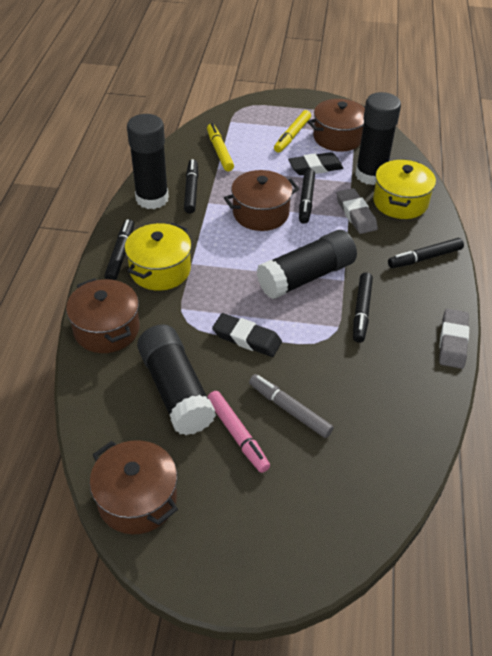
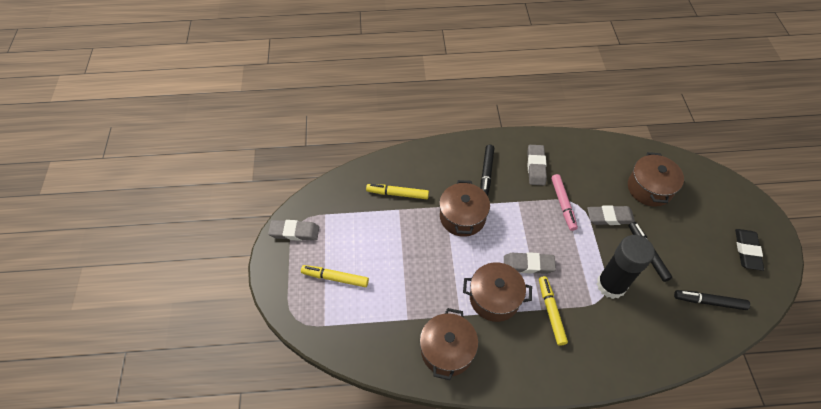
black eraser: 2 -> 1
black glue stick: 4 -> 1
black marker: 5 -> 3
grey eraser: 2 -> 4
grey marker: 1 -> 0
yellow marker: 2 -> 3
yellow pot: 2 -> 0

